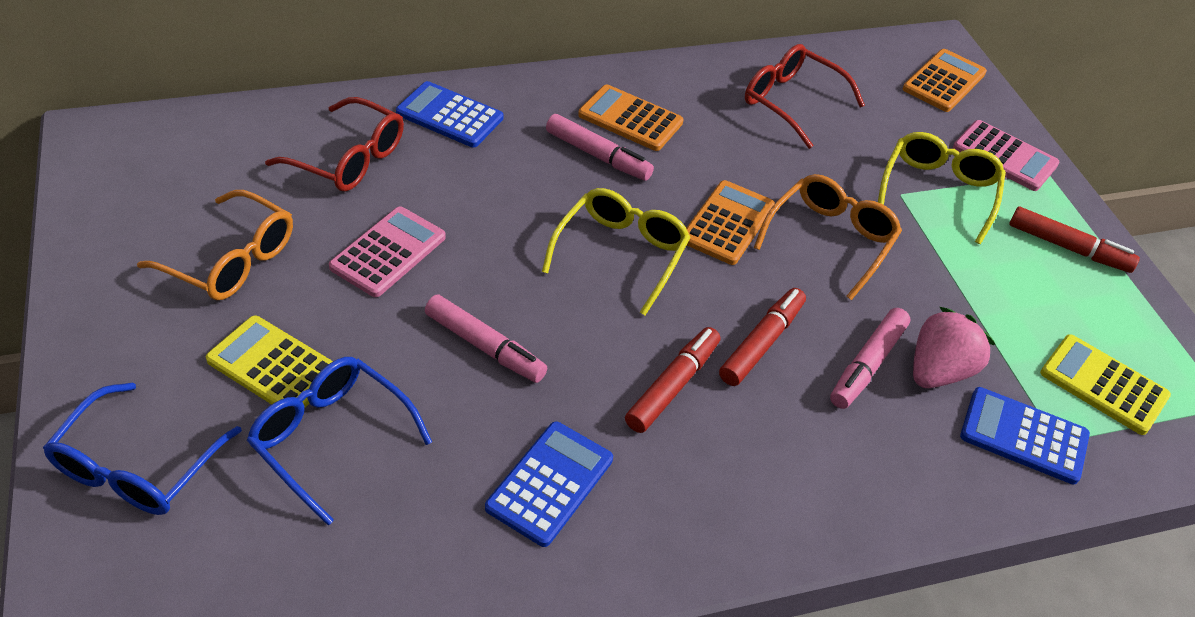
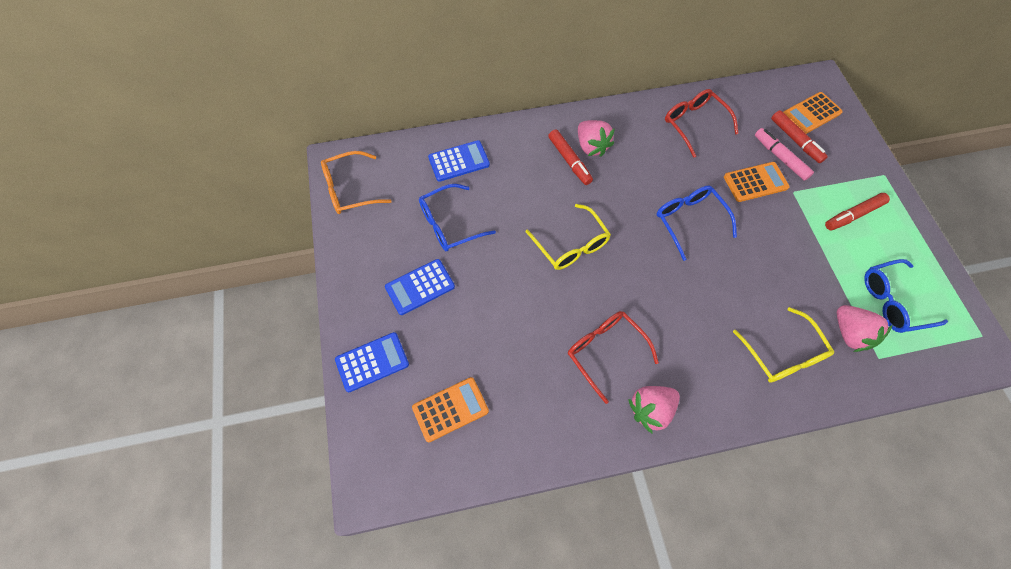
blue glasses: 2 -> 3
orange glasses: 2 -> 1
pink calculator: 2 -> 0
pink marker: 3 -> 1
pink strawberry: 1 -> 3
yellow calculator: 2 -> 0

